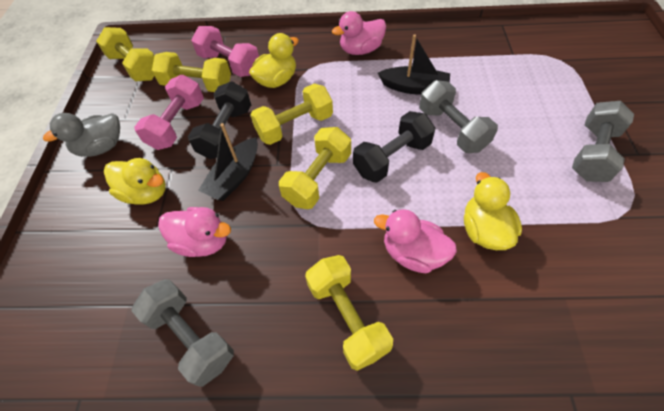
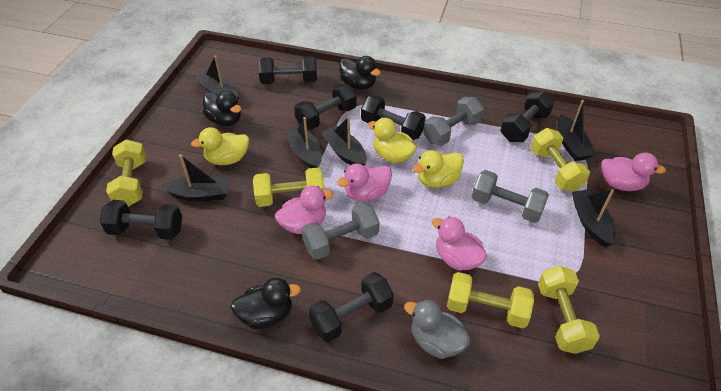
black boat: 2 -> 6
black duck: 0 -> 3
black dumbbell: 2 -> 6
pink duck: 3 -> 4
pink dumbbell: 2 -> 0

